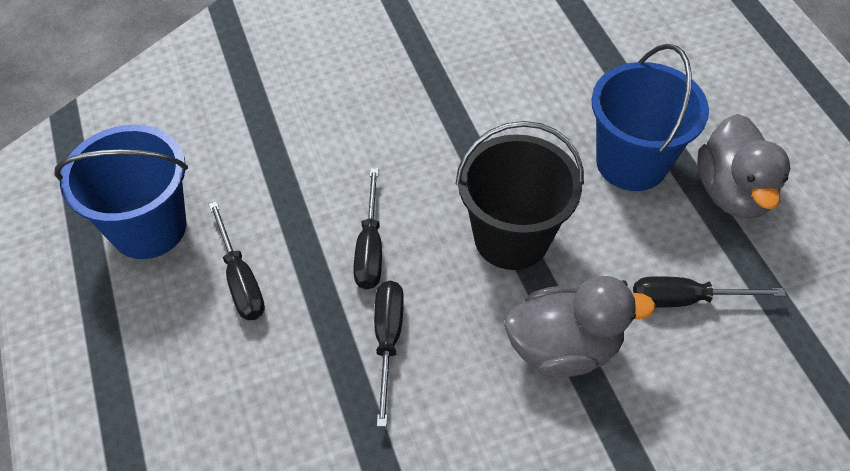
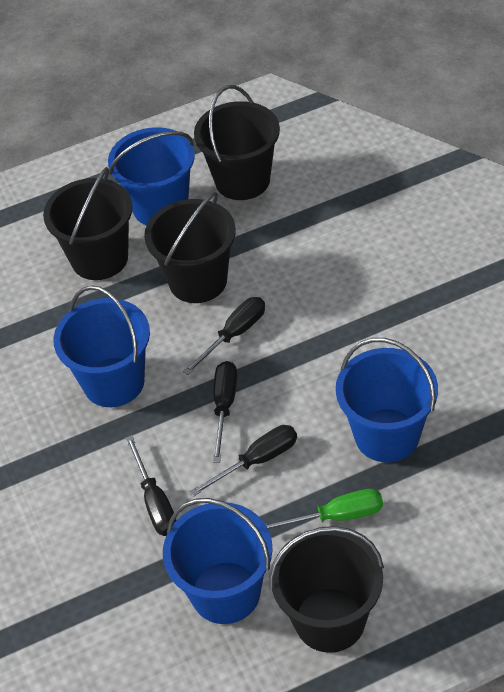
black bucket: 1 -> 4
blue bucket: 2 -> 4
green screwdriver: 0 -> 1
grey duck: 2 -> 0

